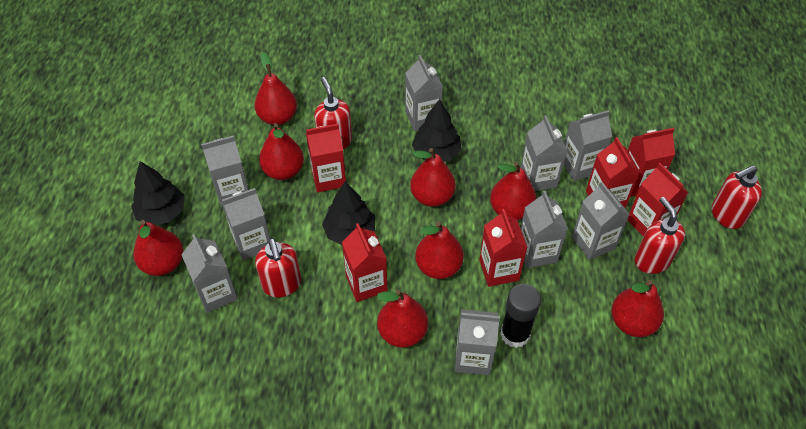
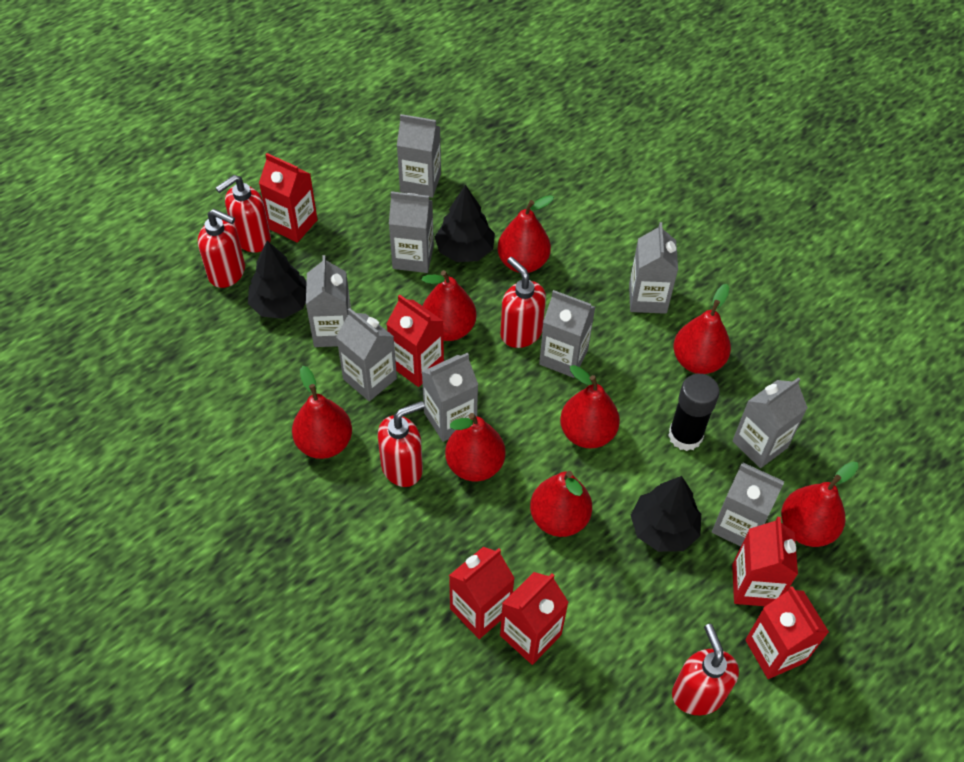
red soap dispenser: 4 -> 5

